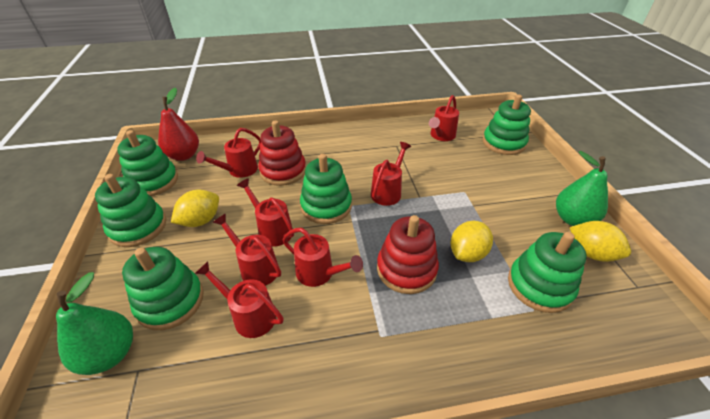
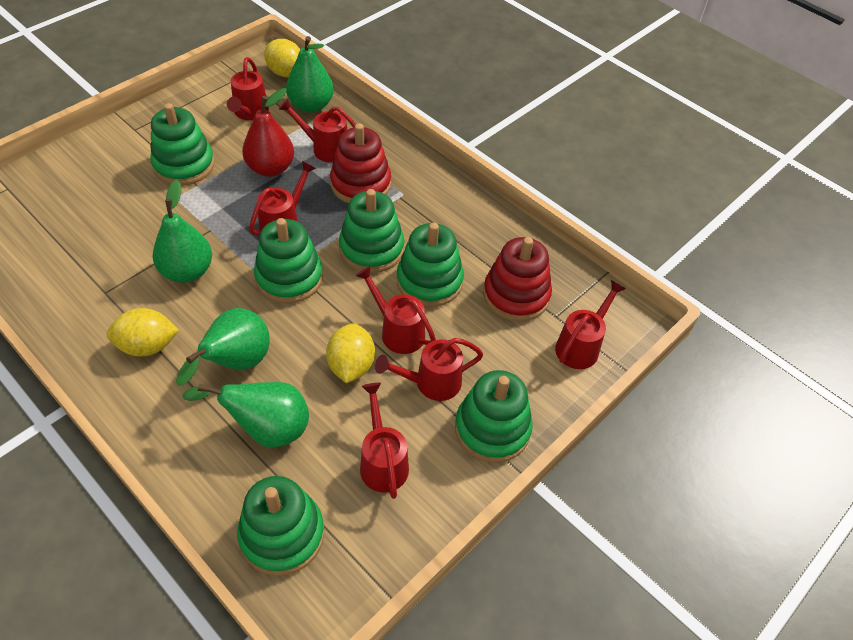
green pear: 2 -> 4

